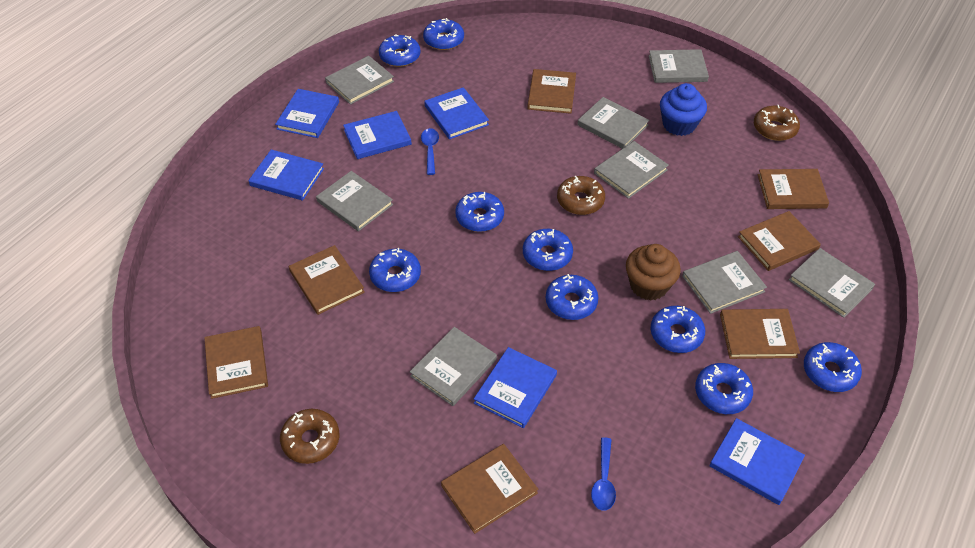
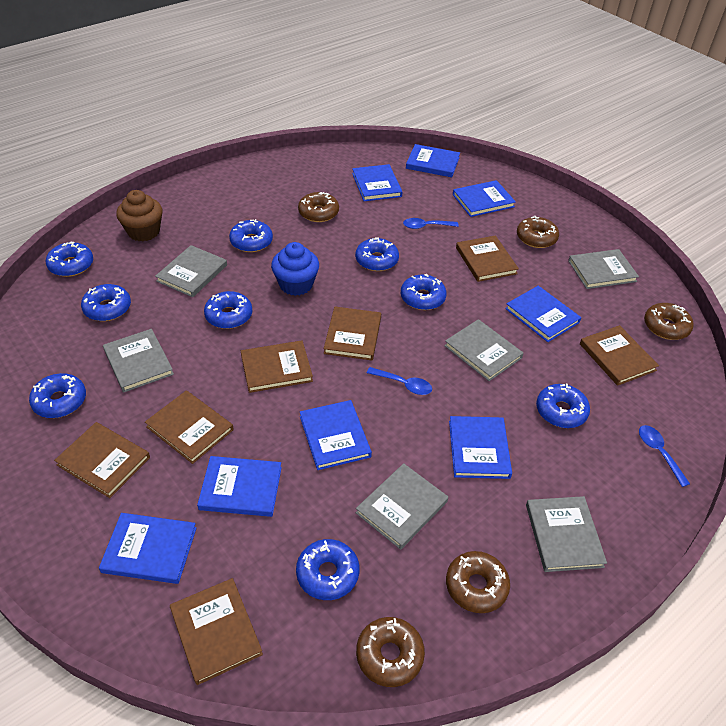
blue book: 6 -> 8
blue spoon: 2 -> 3
brown donut: 3 -> 5
grey book: 8 -> 6

